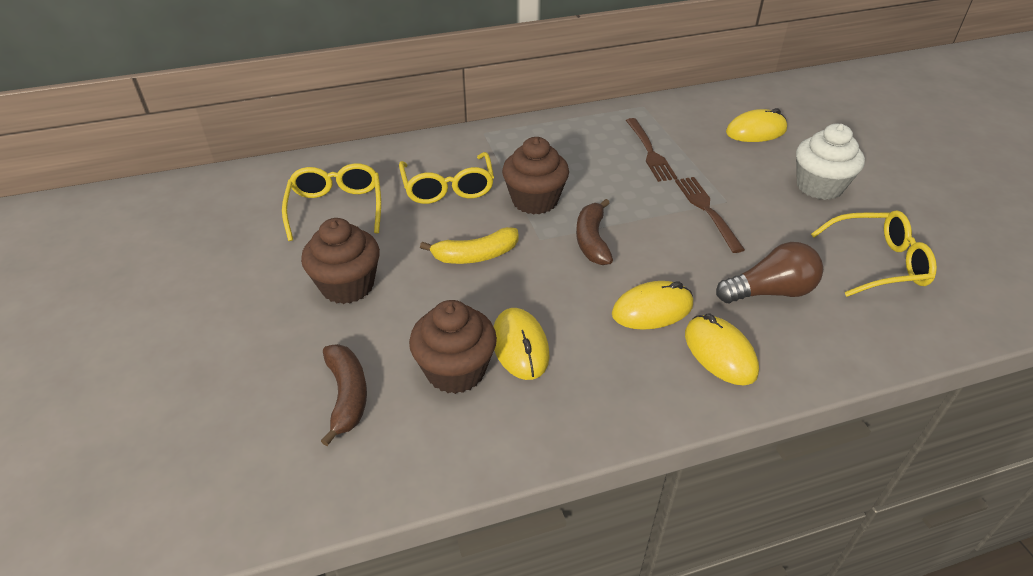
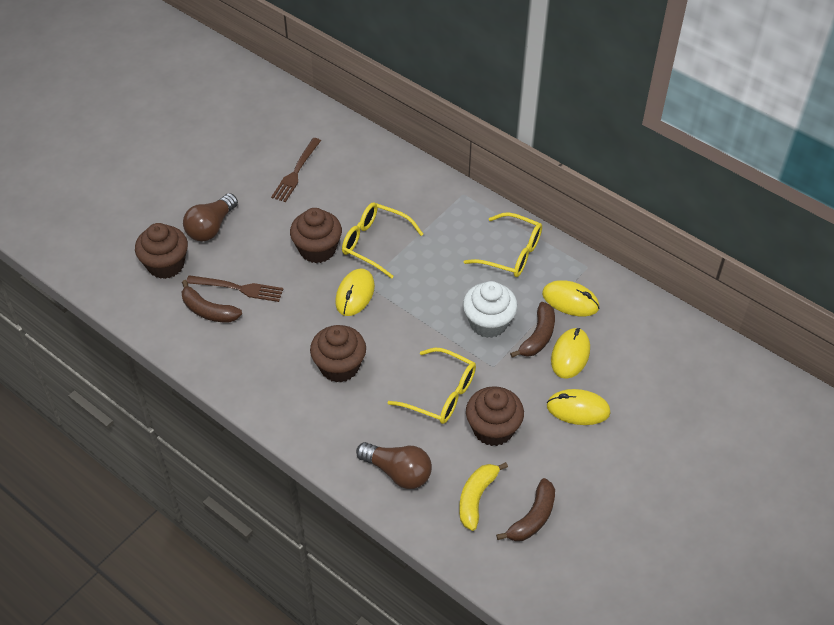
brown banana: 2 -> 3
brown cupcake: 3 -> 4
brown light bulb: 1 -> 2

